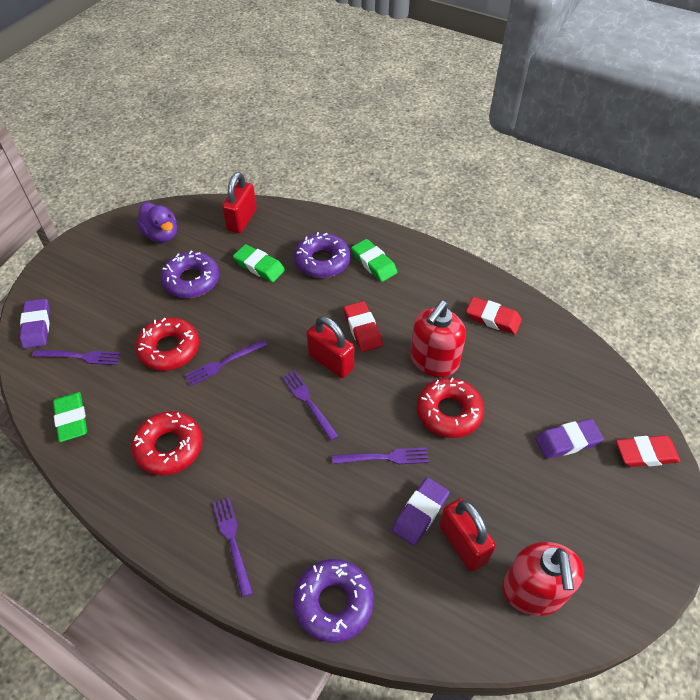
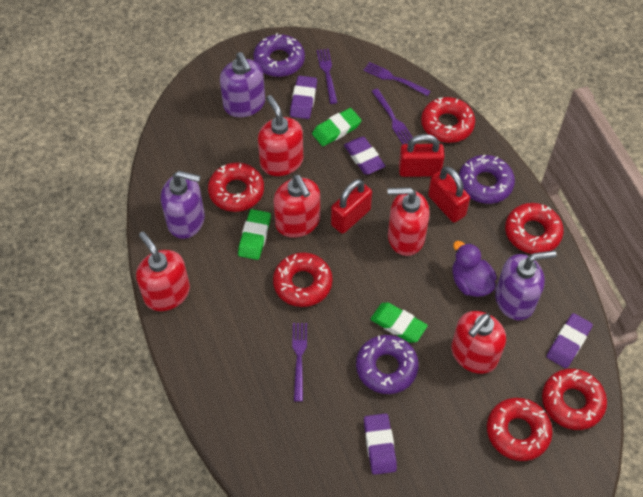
purple eraser: 3 -> 4
purple fork: 5 -> 4
purple soap dispenser: 0 -> 3
red donut: 3 -> 6
red eraser: 3 -> 0
red soap dispenser: 2 -> 5

